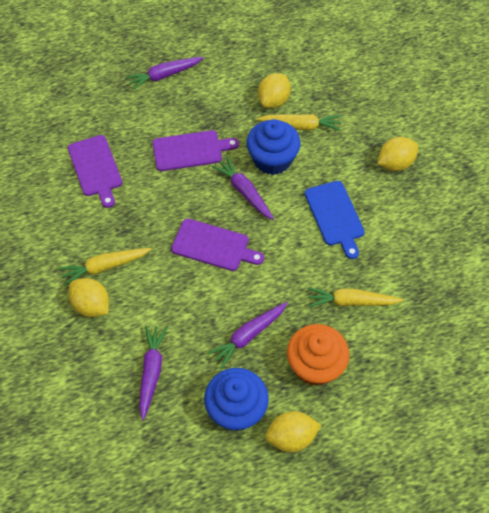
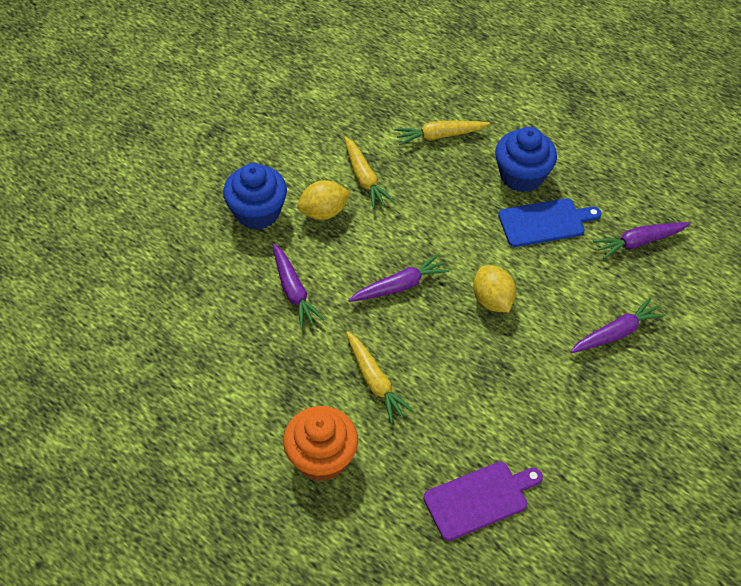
purple cutting board: 3 -> 1
yellow lemon: 4 -> 2

